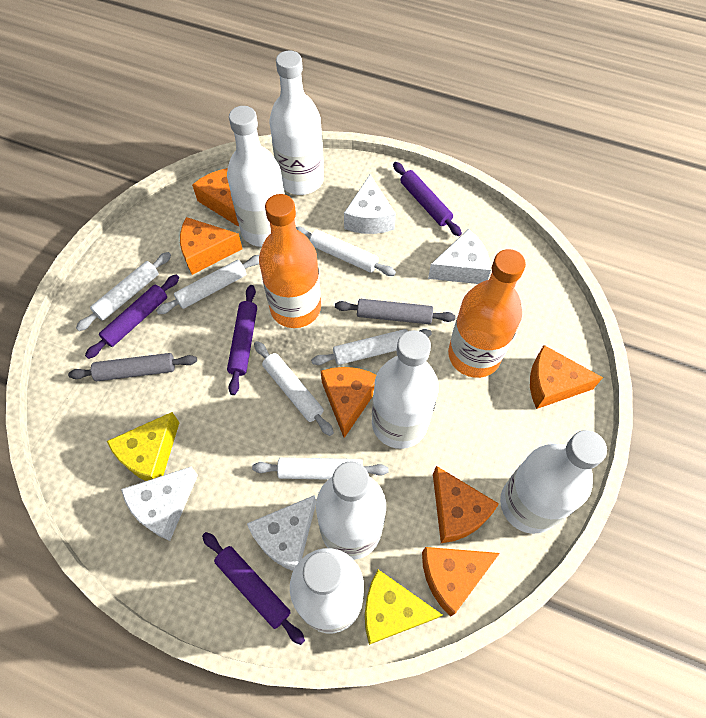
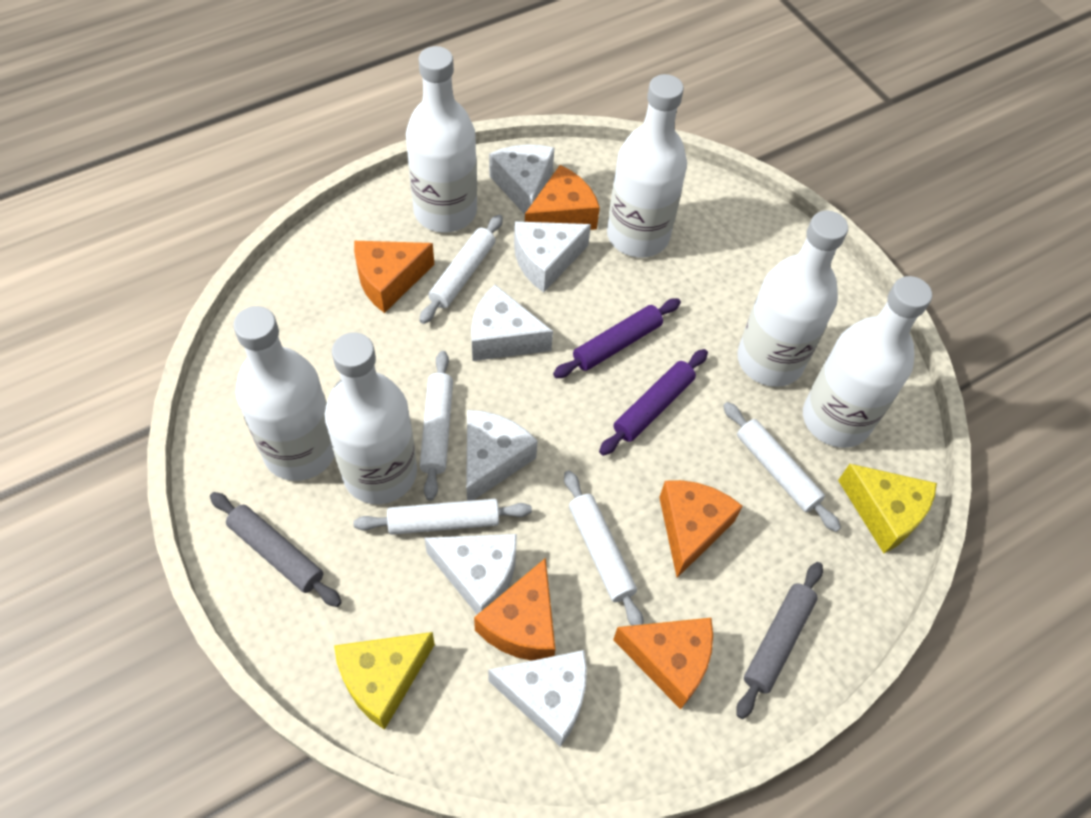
orange bottle: 2 -> 0
orange cheese: 6 -> 5
purple rolling pin: 4 -> 2
white cheese: 4 -> 6
white rolling pin: 6 -> 5

